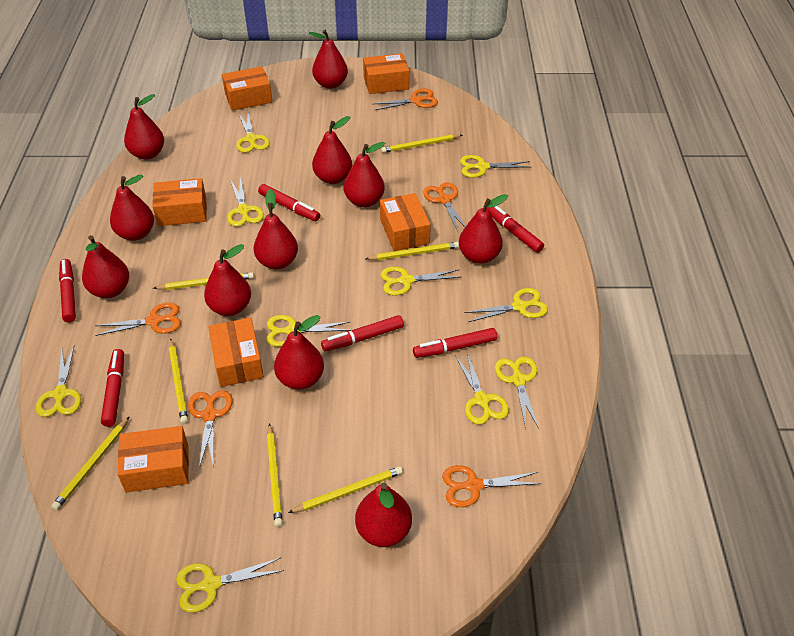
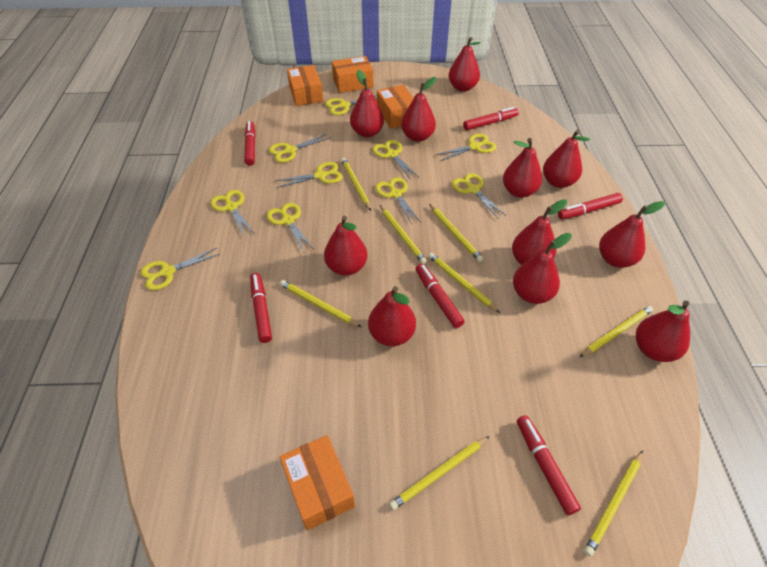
orange box: 6 -> 4
orange scissors: 5 -> 0
yellow pencil: 7 -> 8

